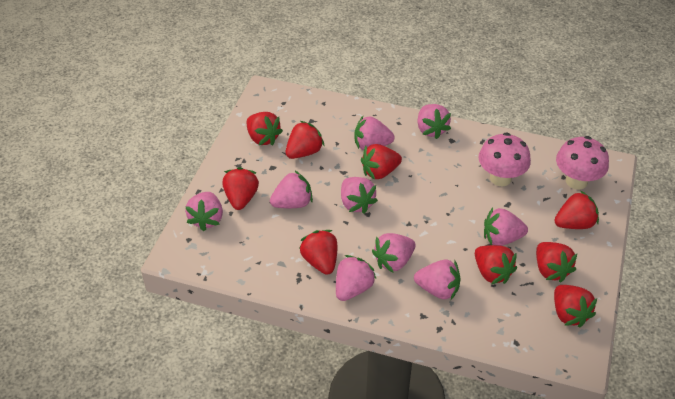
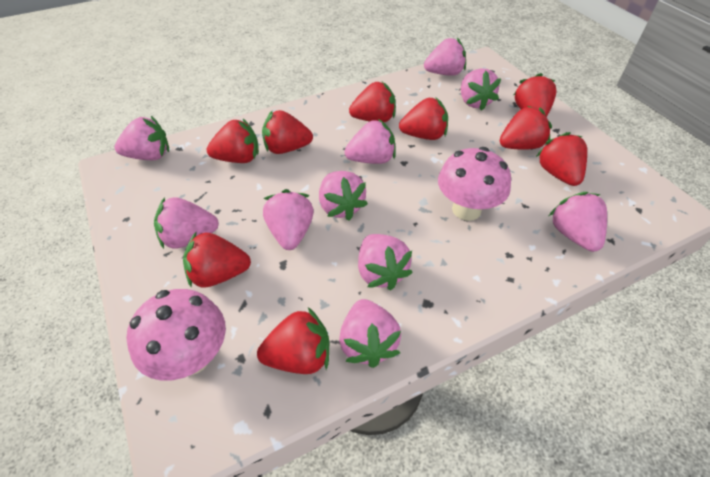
pink strawberry: 9 -> 10

